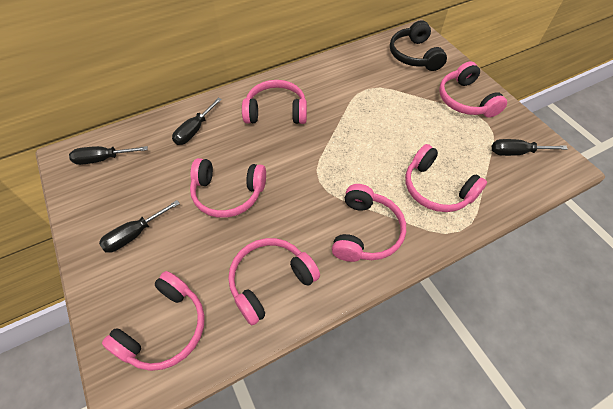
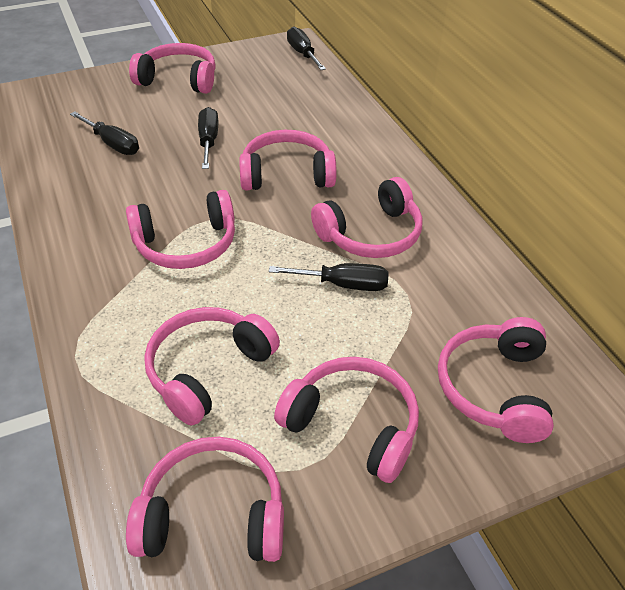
black headphones: 1 -> 0
pink headphones: 7 -> 8

